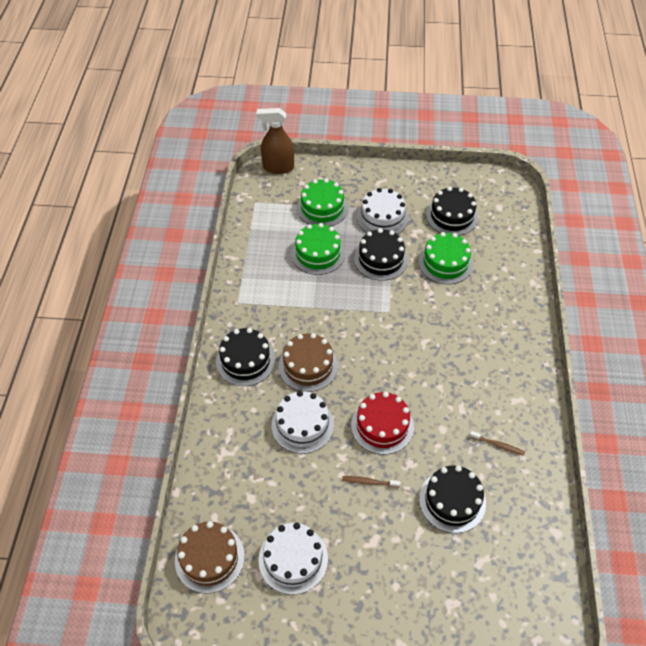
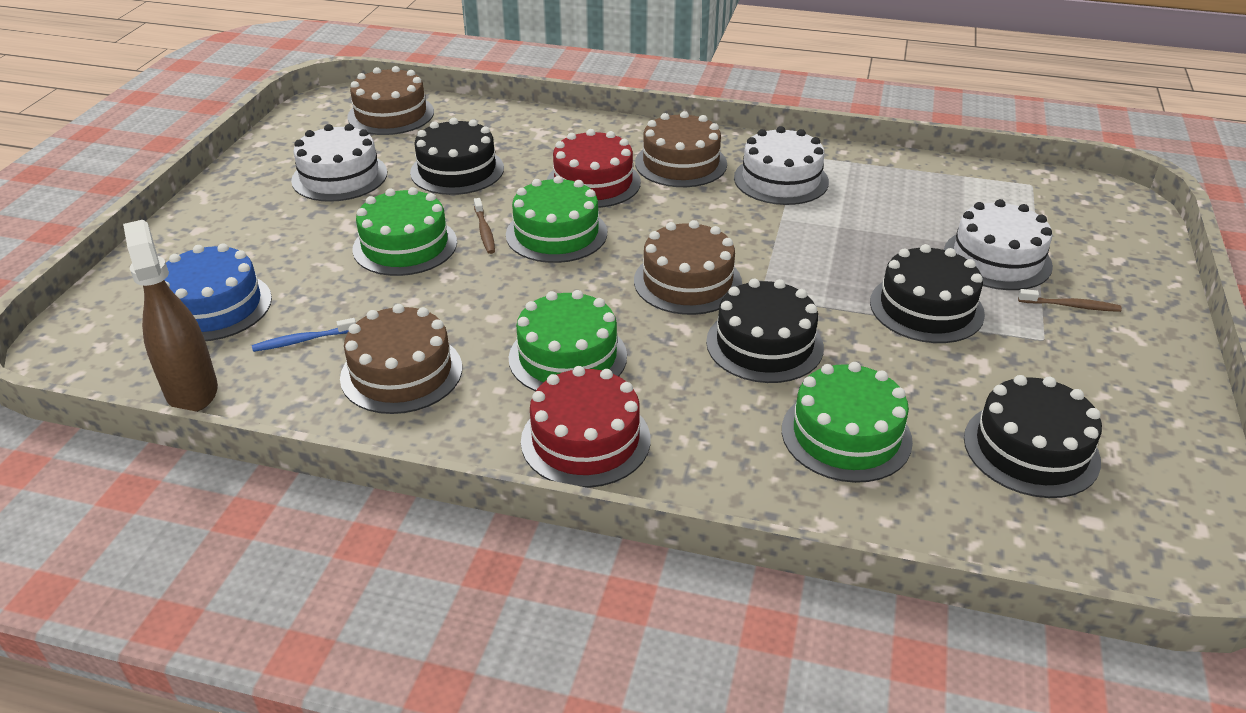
blue cake: 0 -> 1
blue toothbrush: 0 -> 1
brown cake: 2 -> 4
green cake: 3 -> 4
red cake: 1 -> 2

